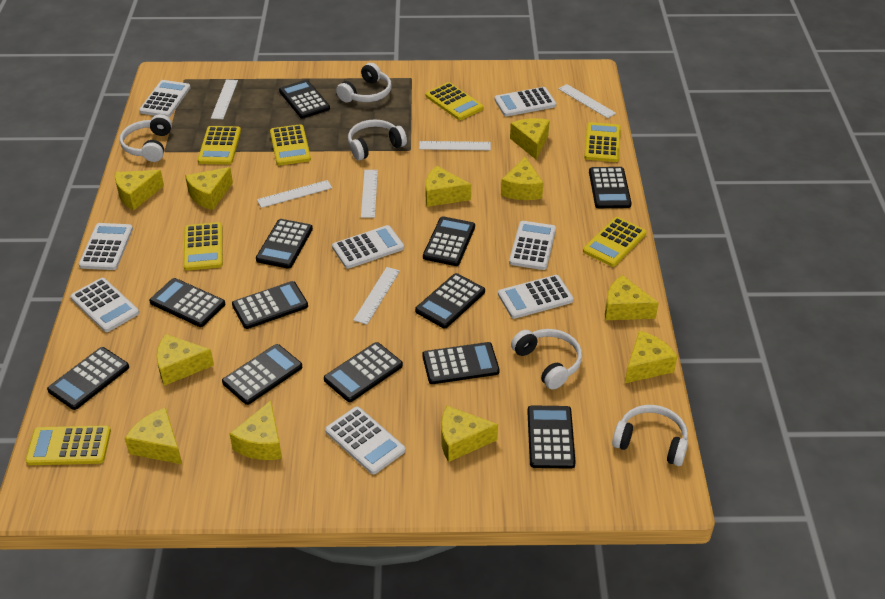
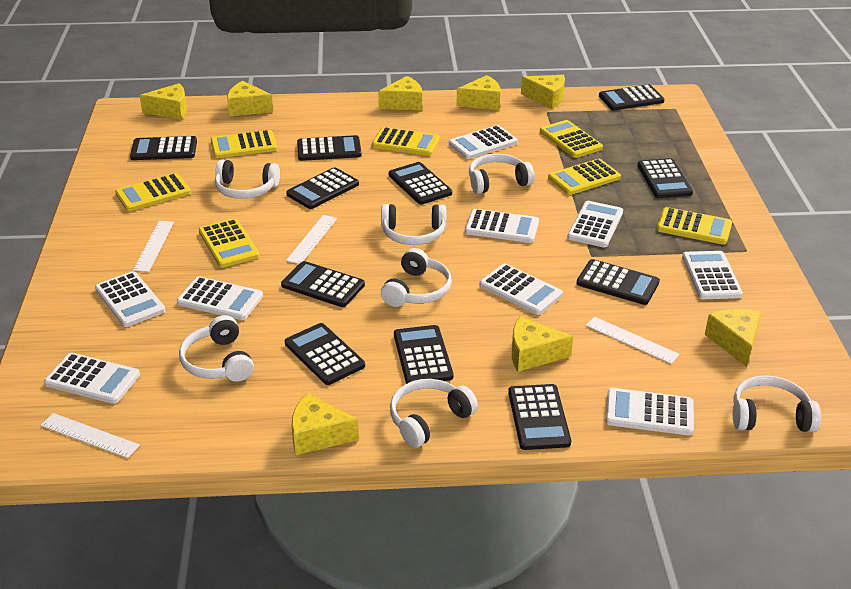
black calculator: 12 -> 11
white calculator: 8 -> 9
white headphones: 5 -> 7
white ruler: 6 -> 4
yellow cheese: 11 -> 8

